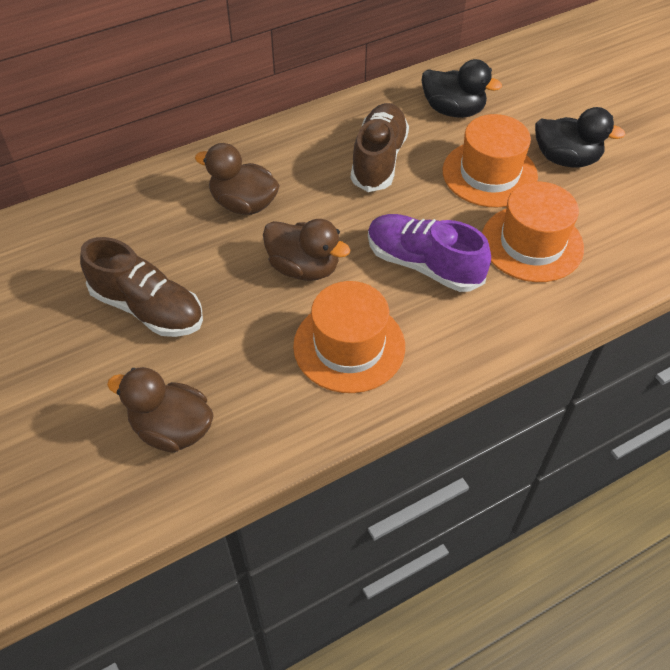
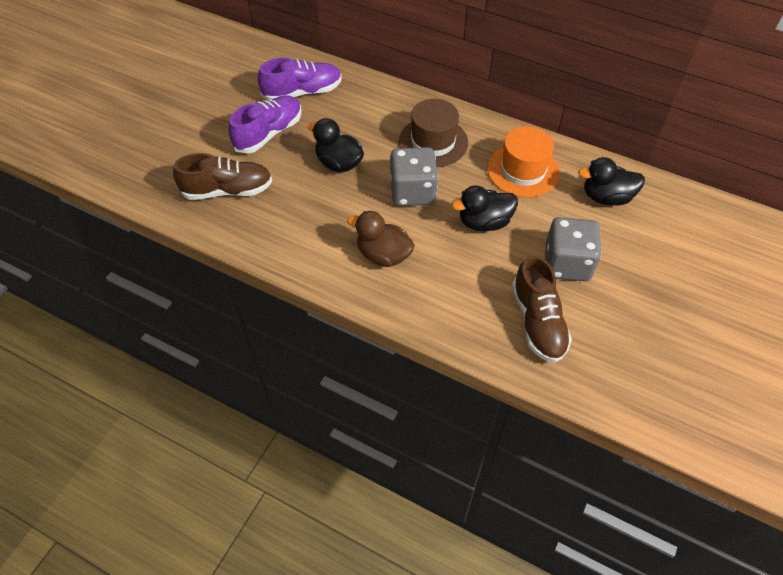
black duck: 2 -> 3
brown duck: 3 -> 1
brown hat: 0 -> 1
grey dice: 0 -> 2
orange hat: 3 -> 1
purple shoe: 1 -> 2

